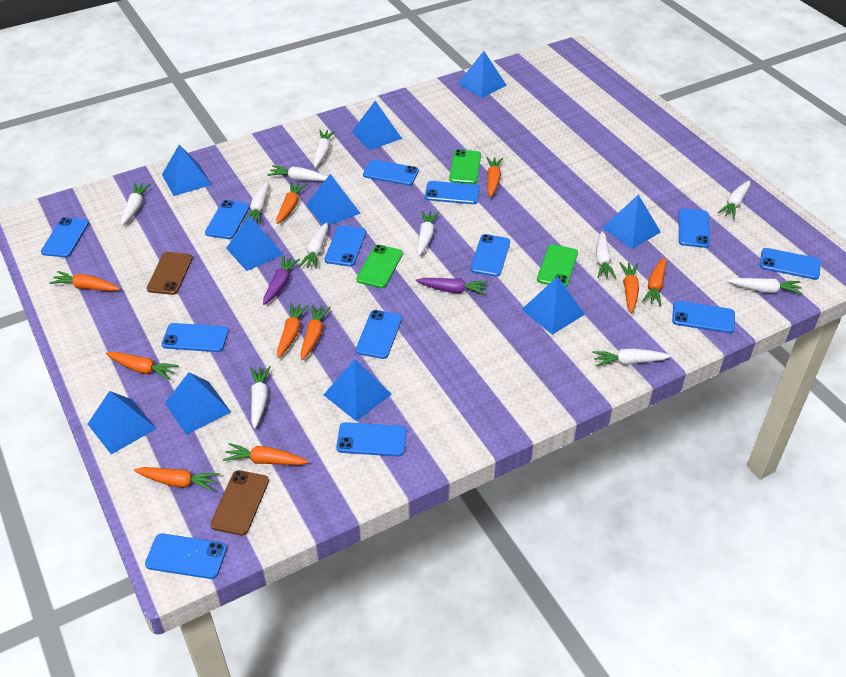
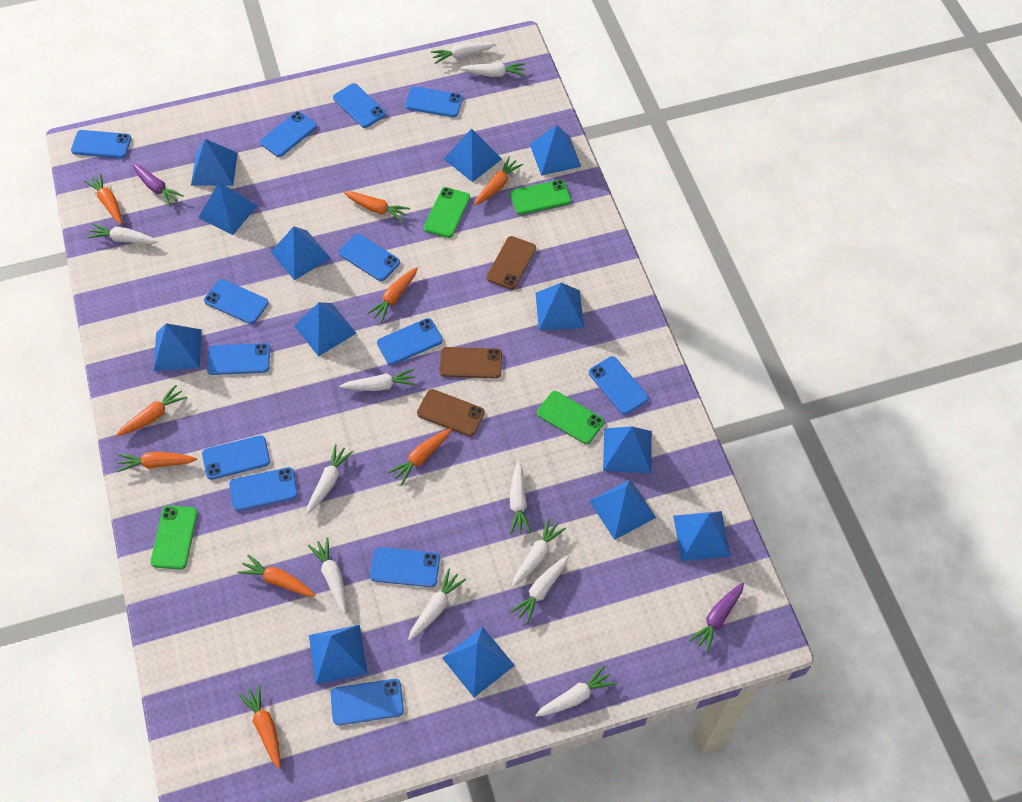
blue pyramid: 10 -> 13
brown phone: 2 -> 3
green phone: 3 -> 4
orange carrot: 10 -> 9

